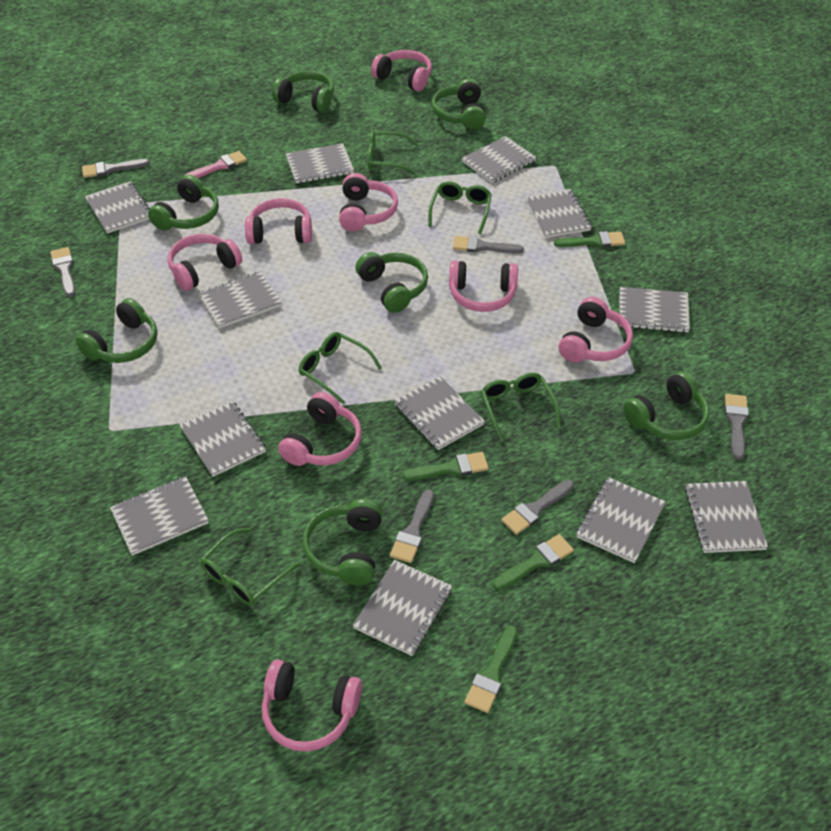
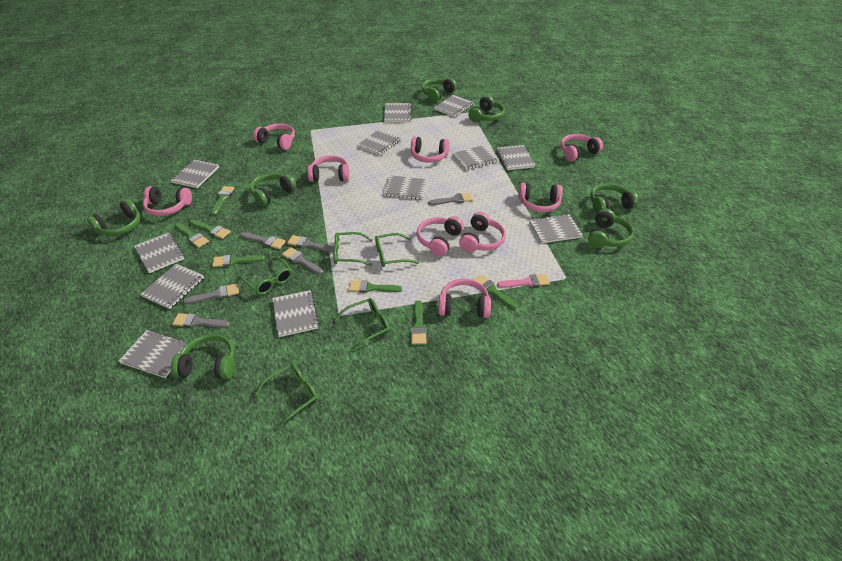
green brush: 4 -> 7
pink headphones: 8 -> 9

